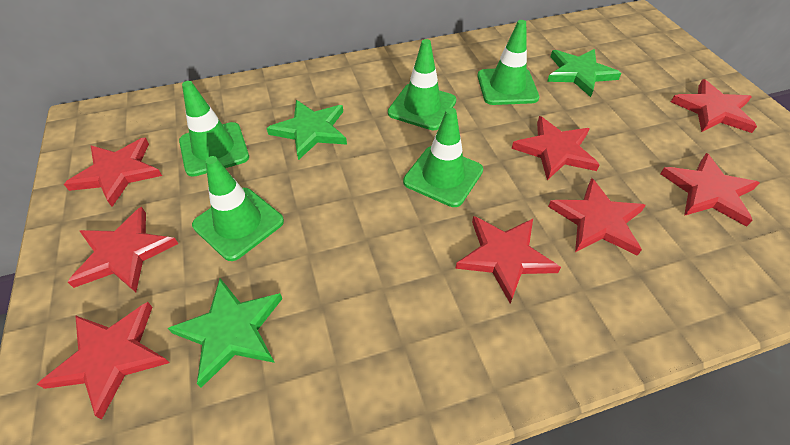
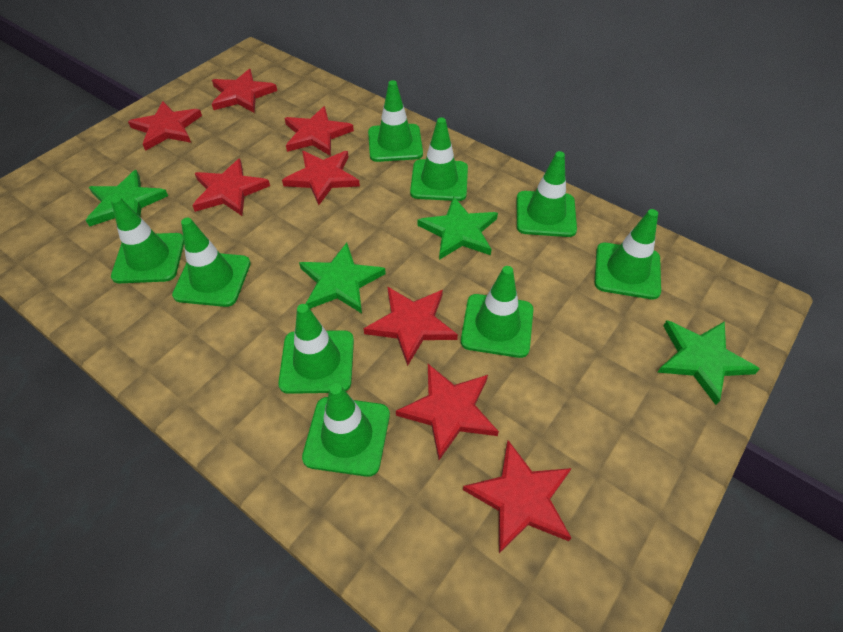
green star: 3 -> 4
green traffic cone: 5 -> 9

